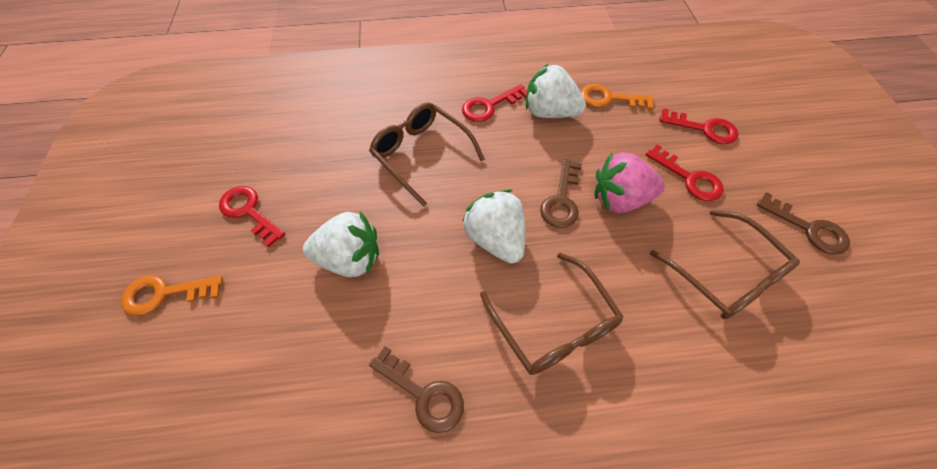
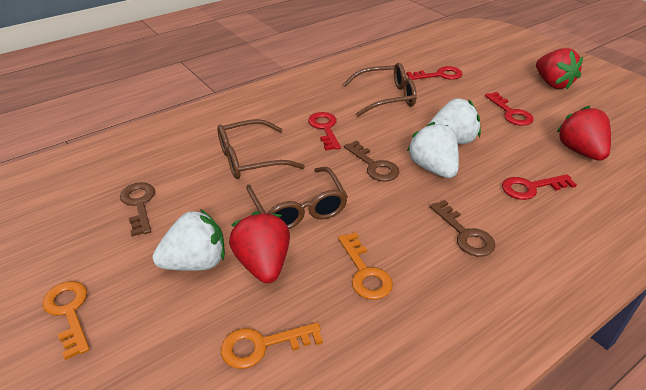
orange key: 2 -> 3
pink strawberry: 1 -> 0
red strawberry: 0 -> 3

